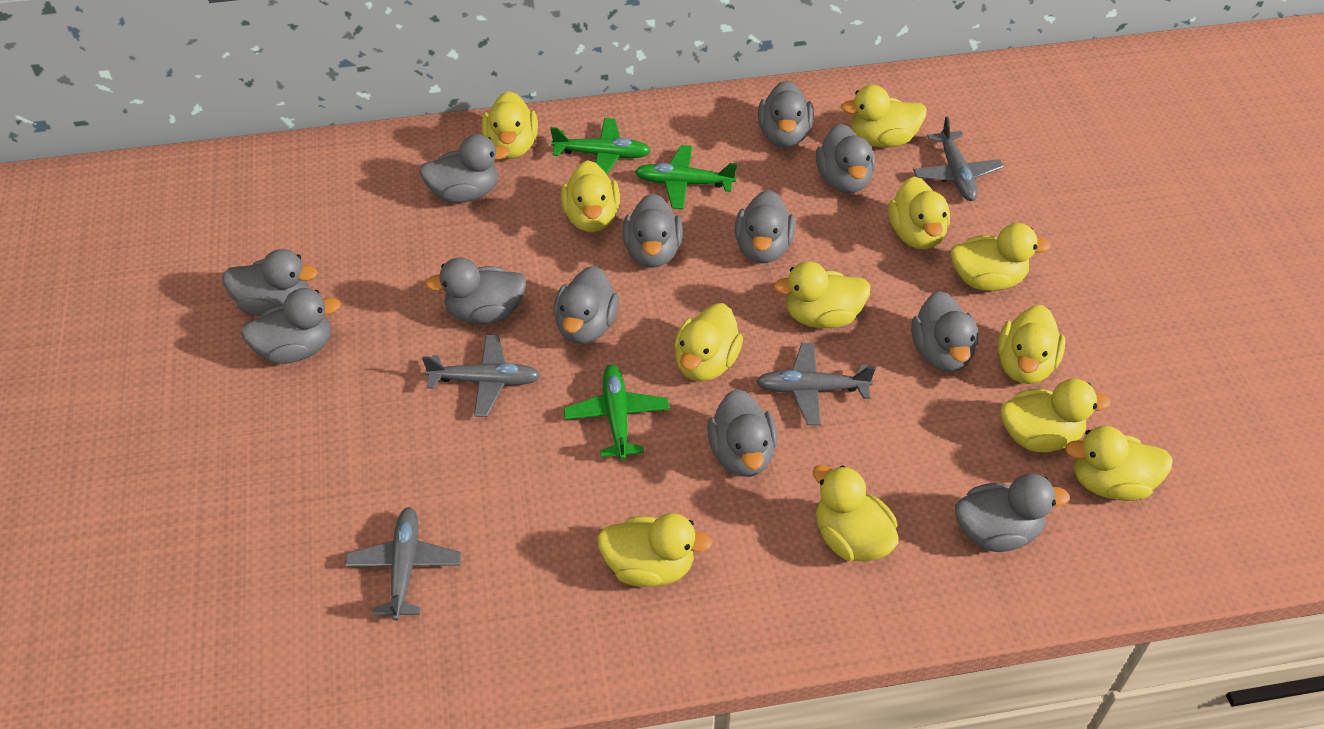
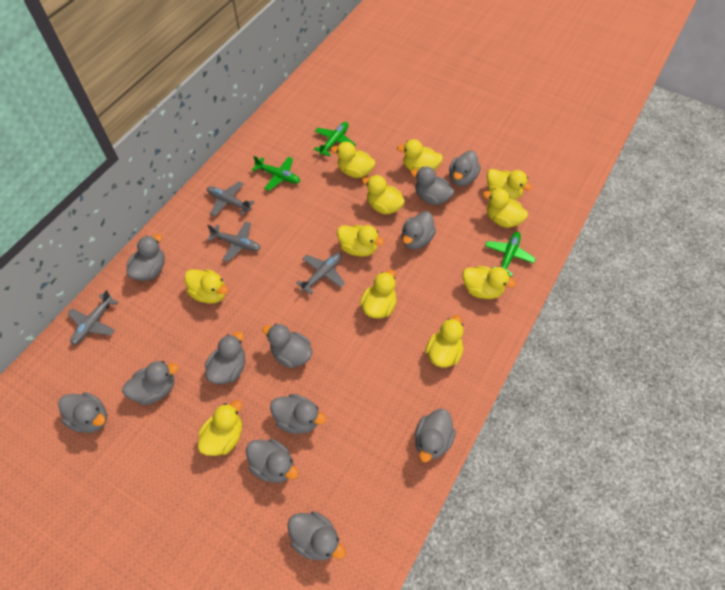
yellow duck: 12 -> 11

